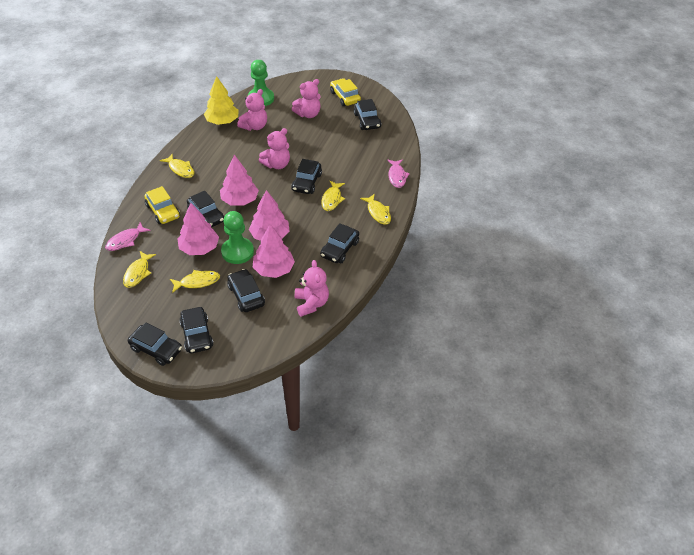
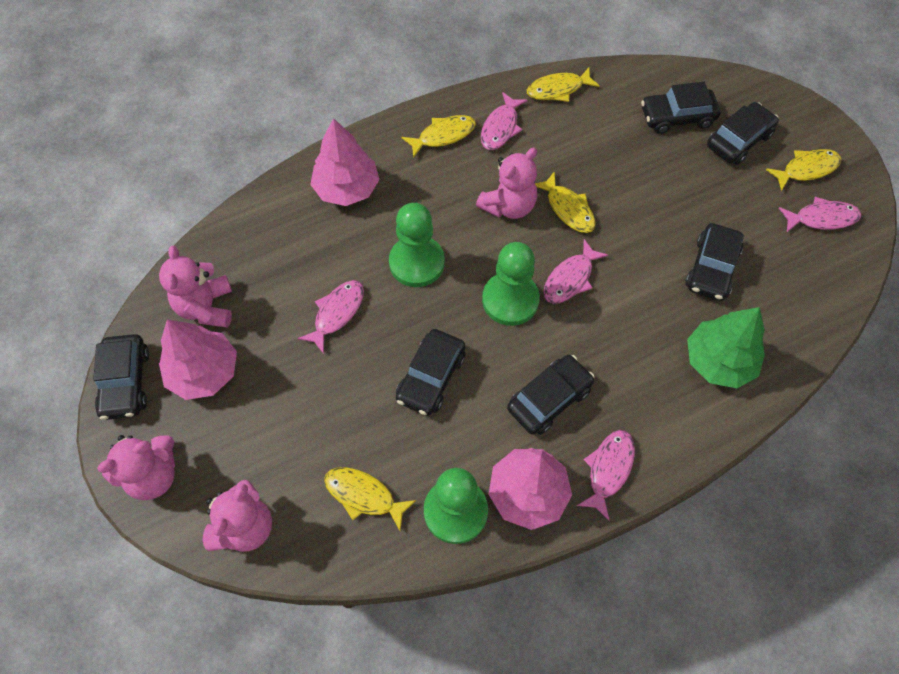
black car: 7 -> 6
green pawn: 2 -> 3
green tree: 0 -> 1
pink fish: 2 -> 5
pink tree: 4 -> 3
yellow car: 2 -> 0
yellow tree: 1 -> 0

